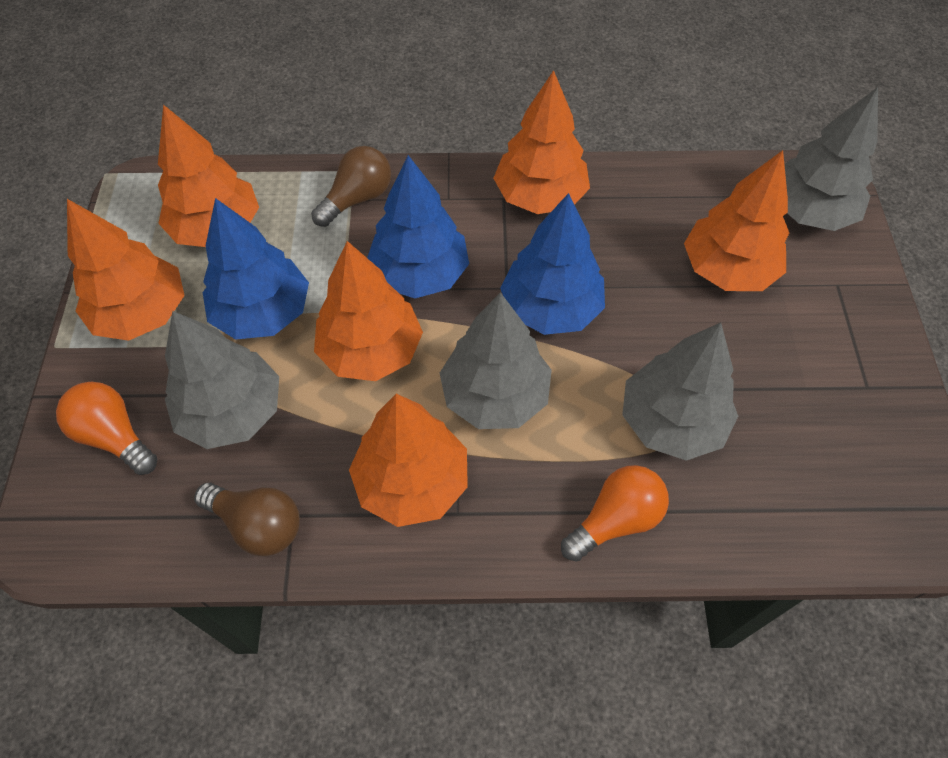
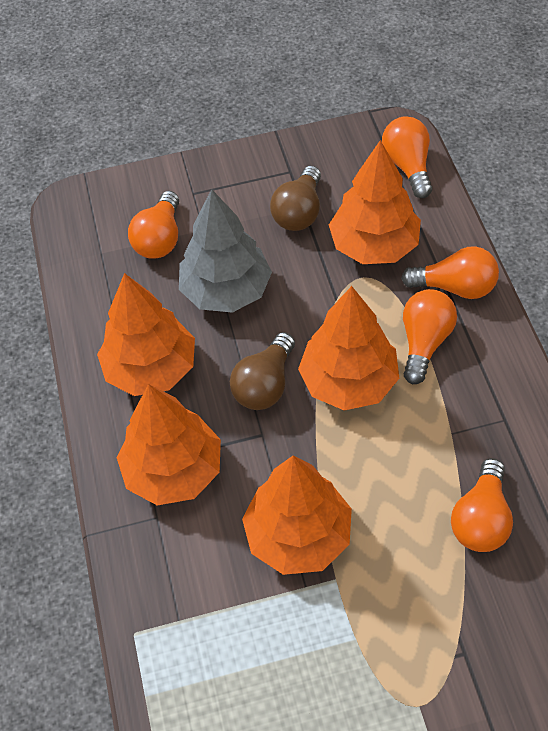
blue tree: 3 -> 0
grey tree: 4 -> 1
orange light bulb: 2 -> 5
orange tree: 6 -> 5

